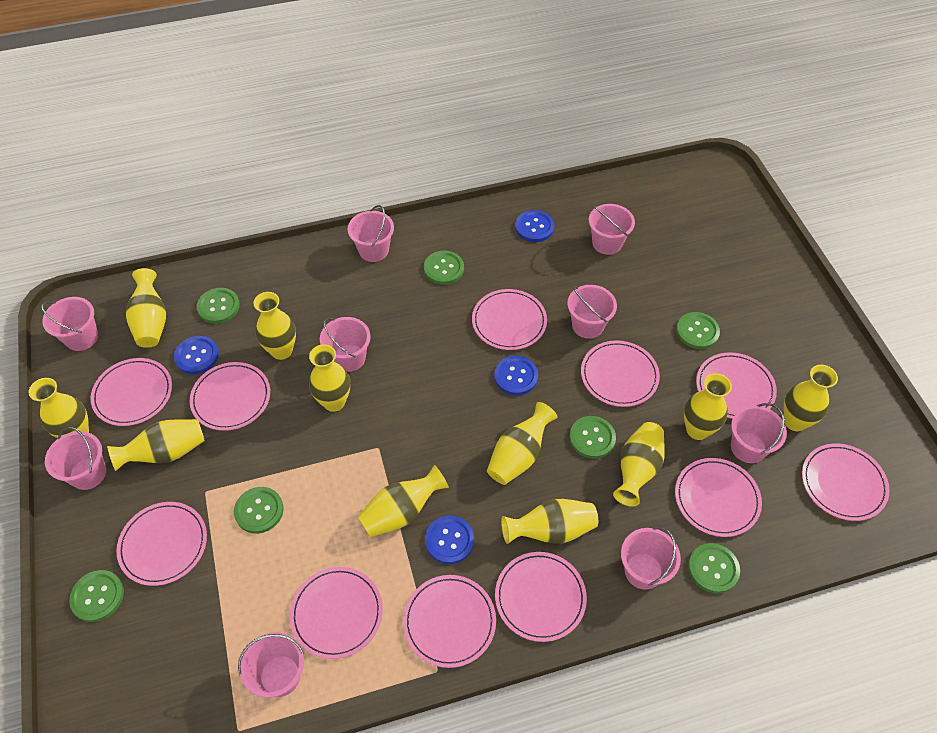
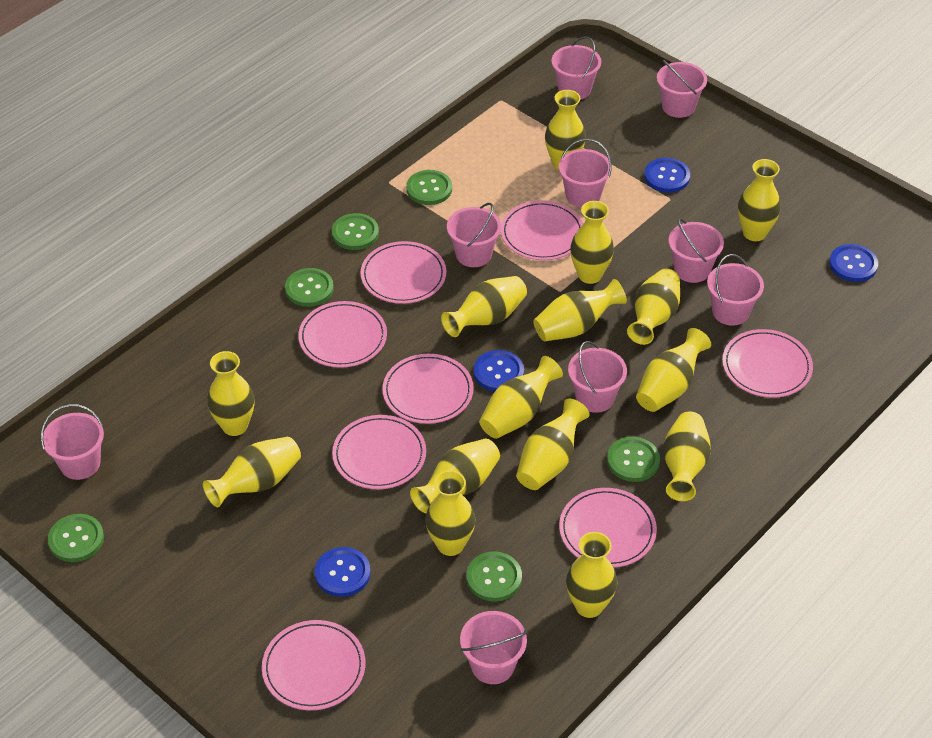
green button: 7 -> 6
pink plate: 11 -> 8
yellow vase: 11 -> 15

